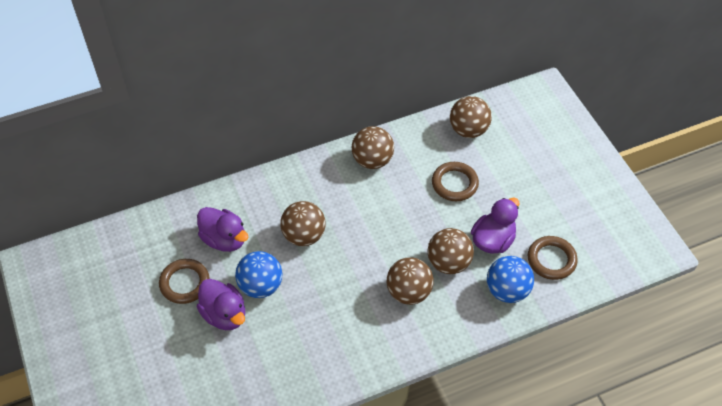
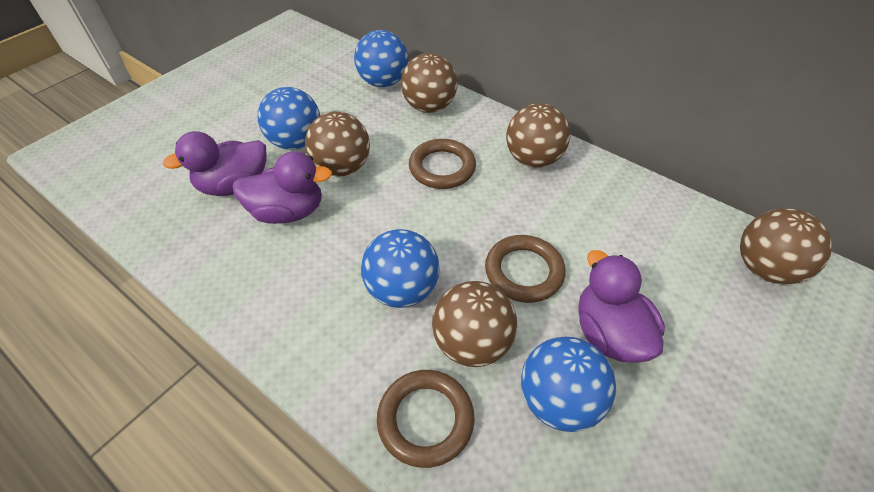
blue ball: 2 -> 4

